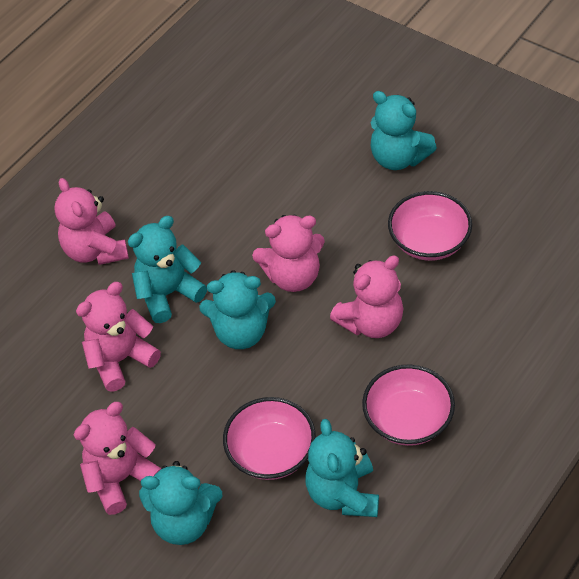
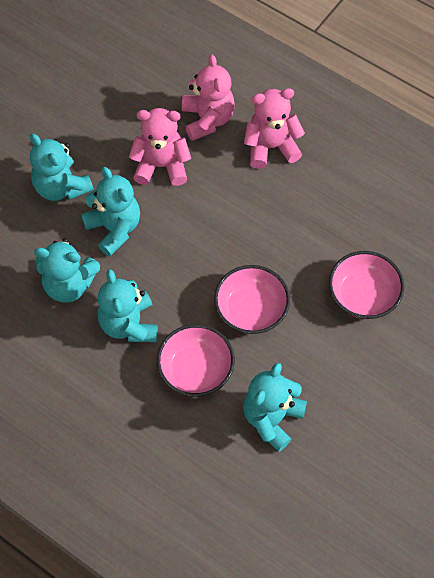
pink teddy bear: 5 -> 3

